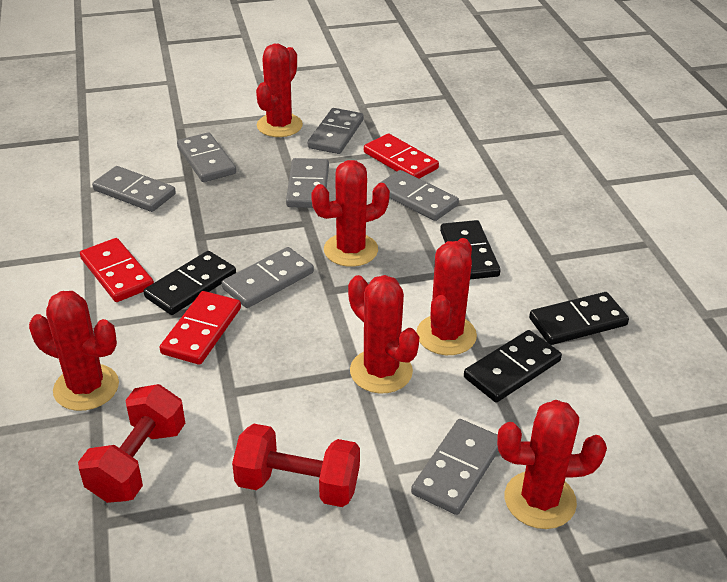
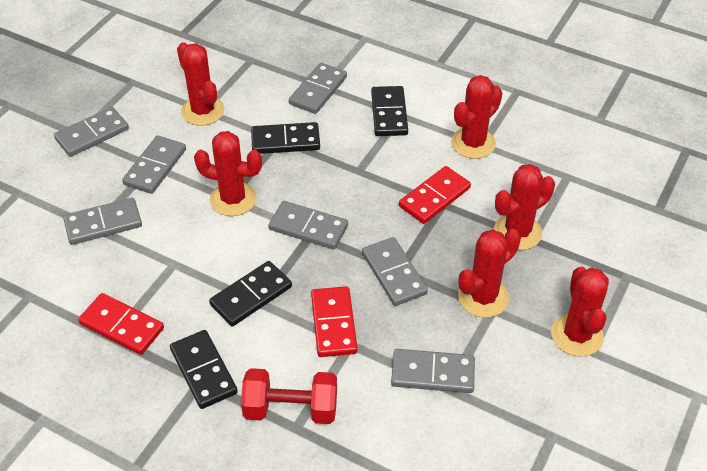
red dumbbell: 2 -> 1

